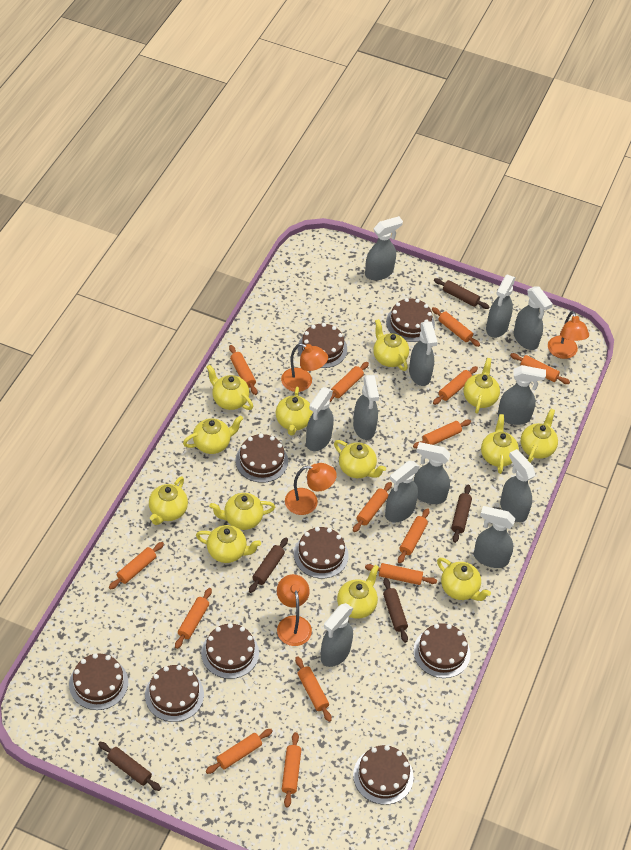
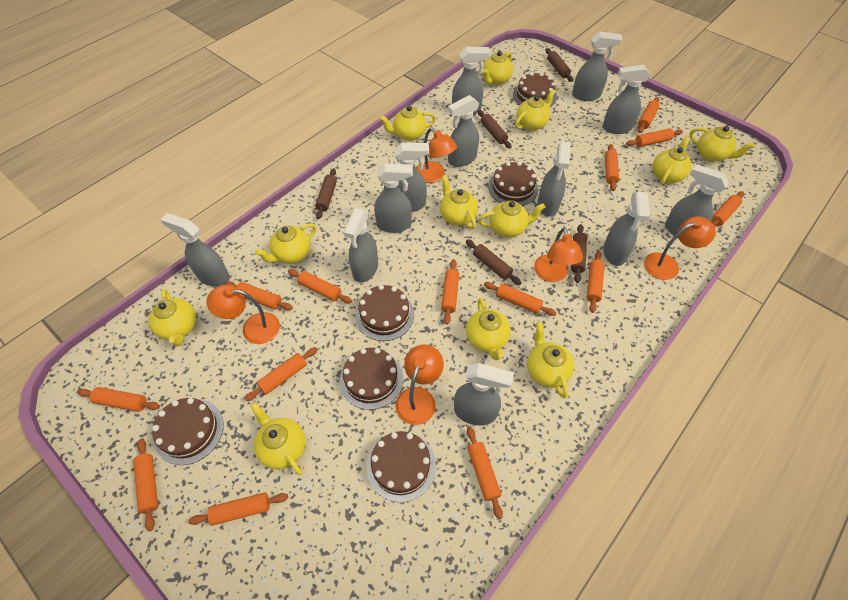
brown cake: 9 -> 6
orange lamp: 4 -> 5
yellow teapot: 13 -> 12

